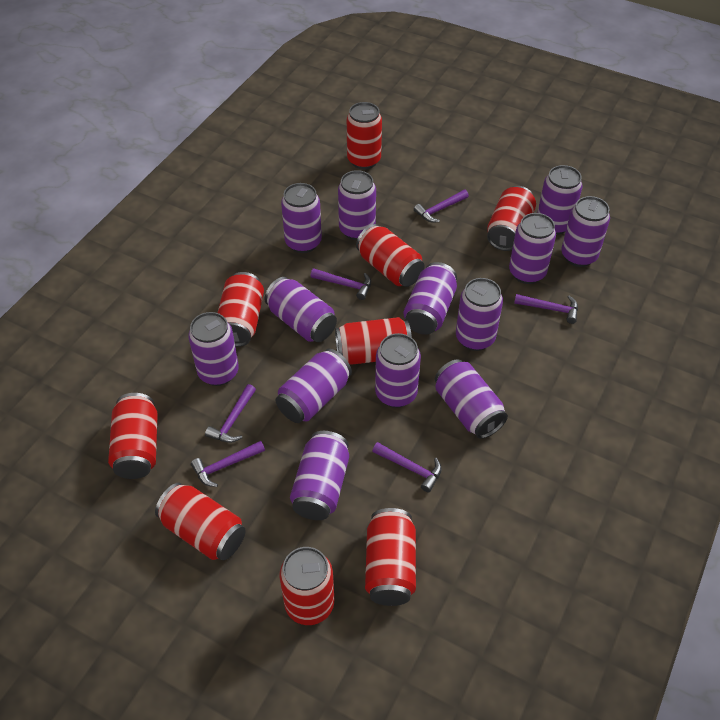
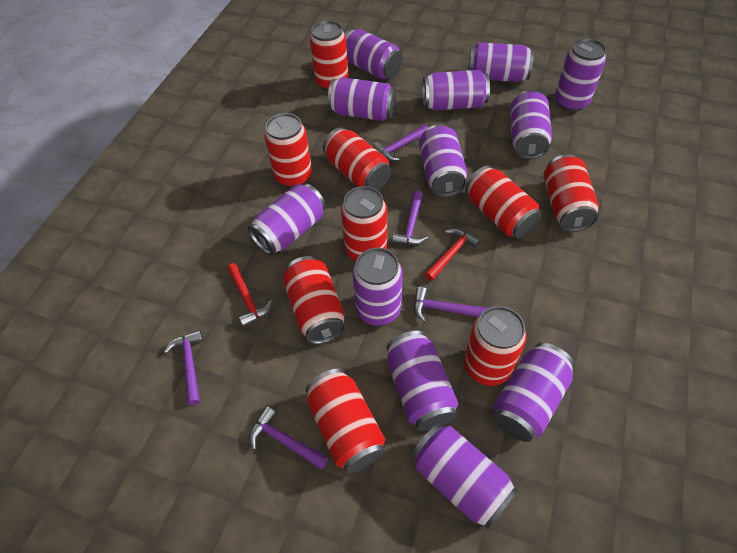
purple can: 13 -> 12
purple hammer: 6 -> 5
red hammer: 0 -> 2

